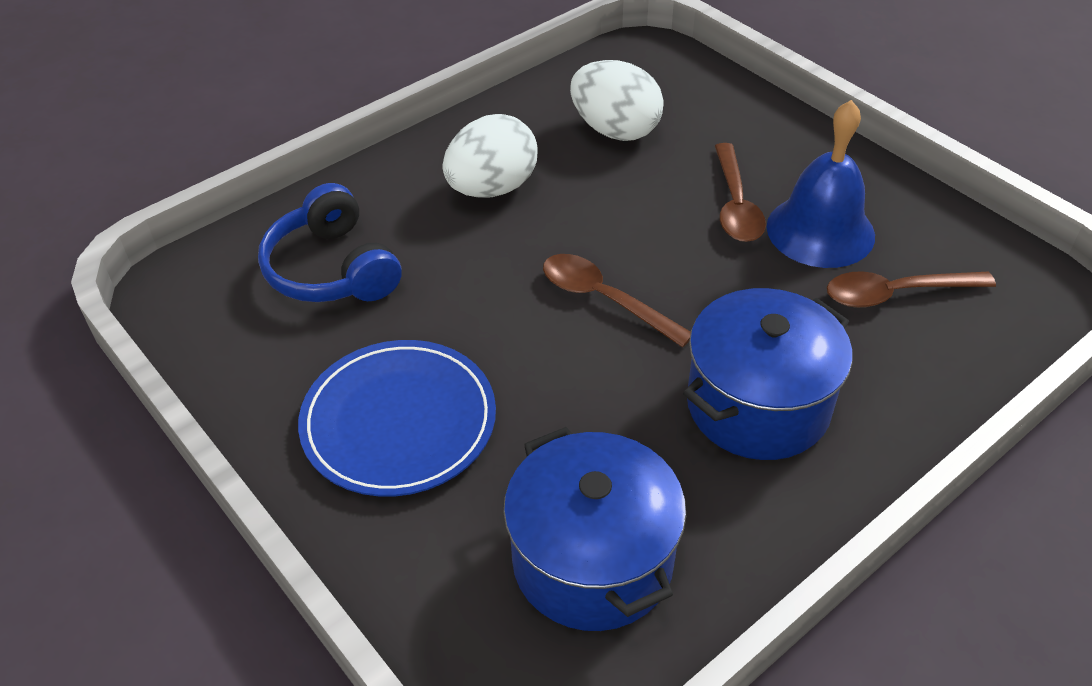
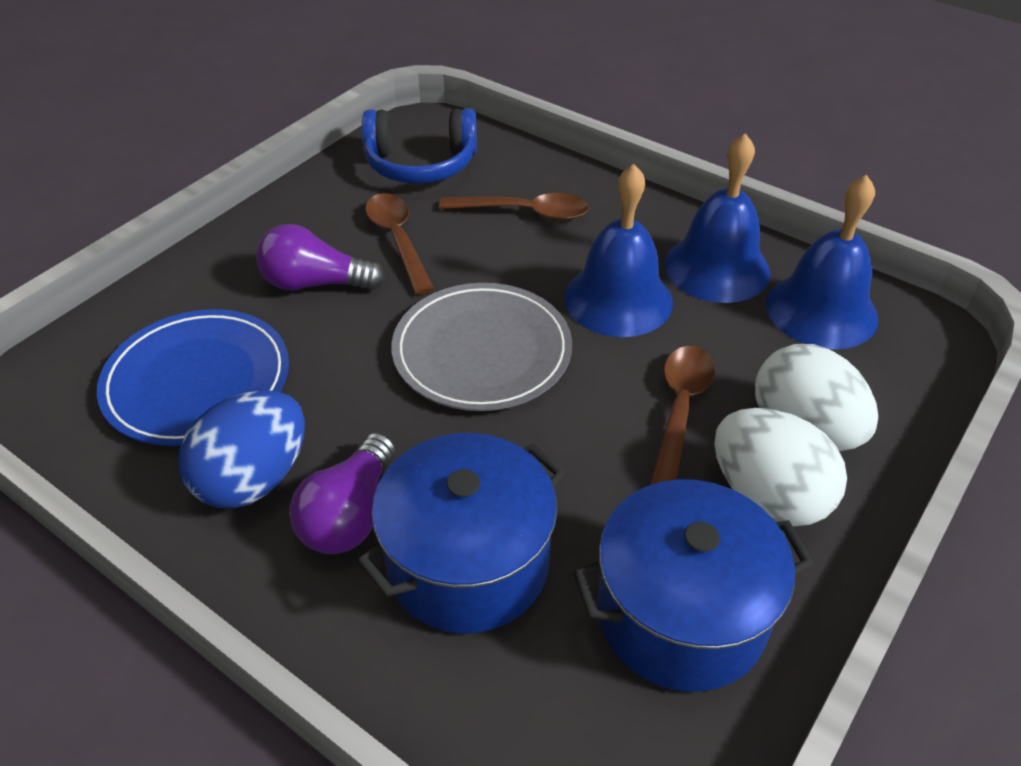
blue bell: 1 -> 3
blue egg: 0 -> 1
grey plate: 0 -> 1
purple light bulb: 0 -> 2

